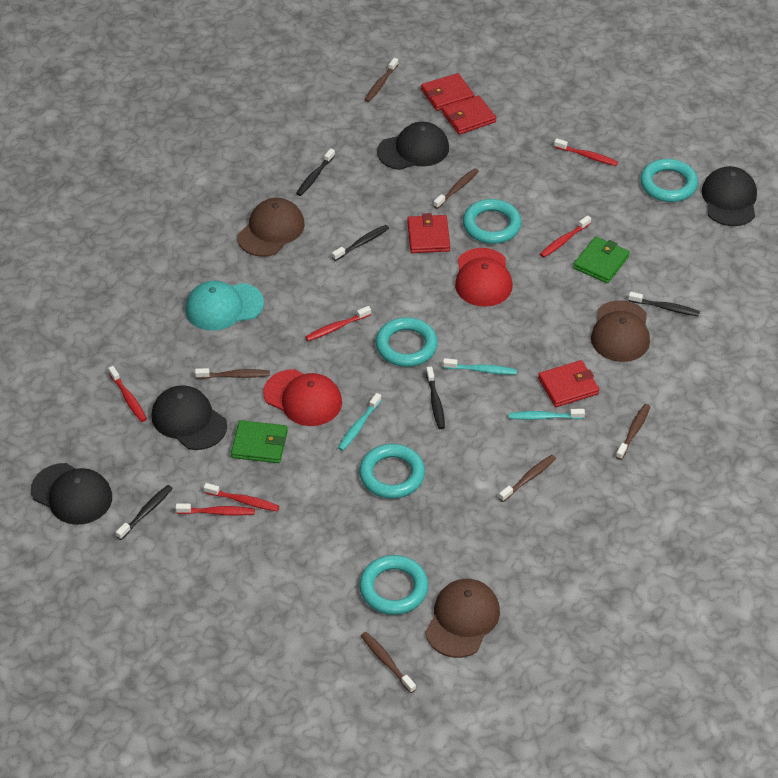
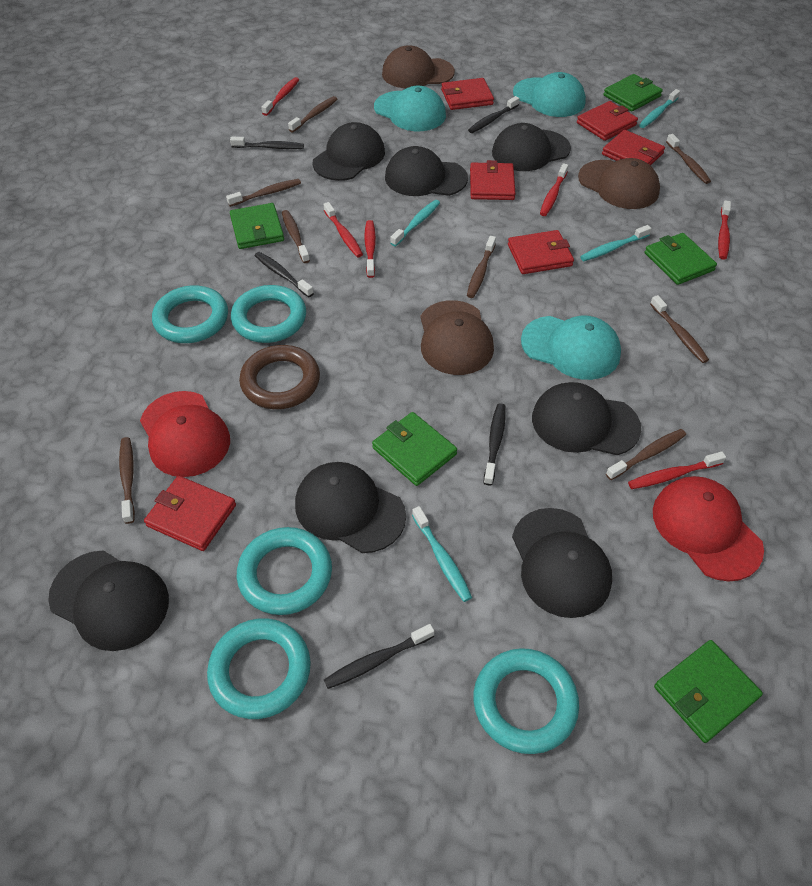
black cap: 4 -> 7
brown ring: 0 -> 1
brown toothbrush: 6 -> 8
green wallet: 2 -> 5
red wallet: 4 -> 6
turquoise cap: 1 -> 3
turquoise toothbrush: 3 -> 4

